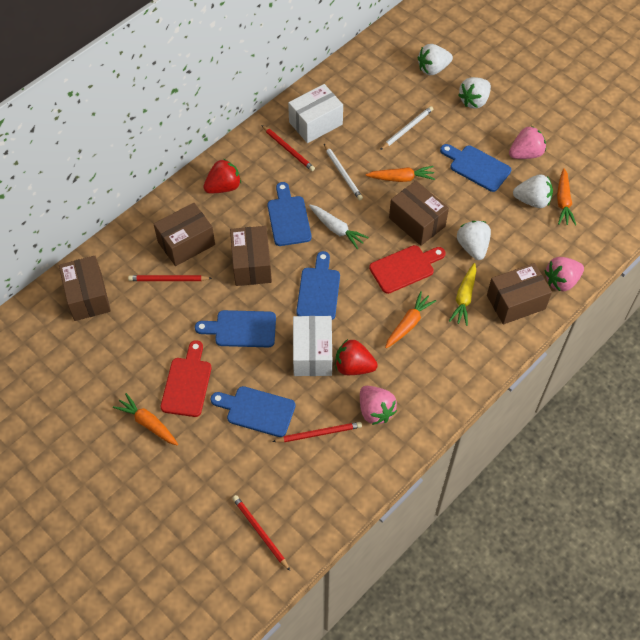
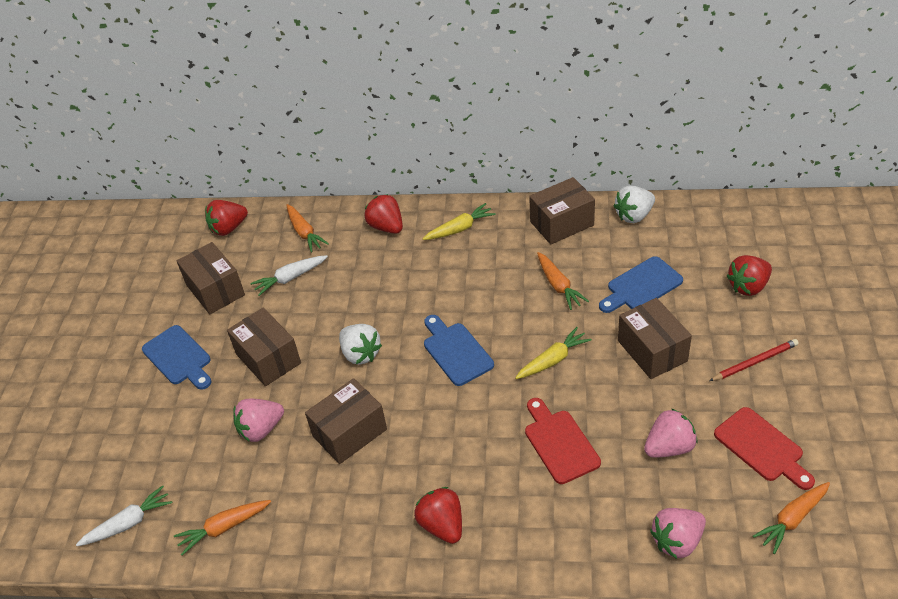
blue cutting board: 5 -> 3
red pencil: 4 -> 1
red strawberry: 2 -> 4
white box: 2 -> 0
white carrot: 1 -> 2
white pencil: 2 -> 0
white strawberry: 4 -> 2
yellow carrot: 1 -> 2

